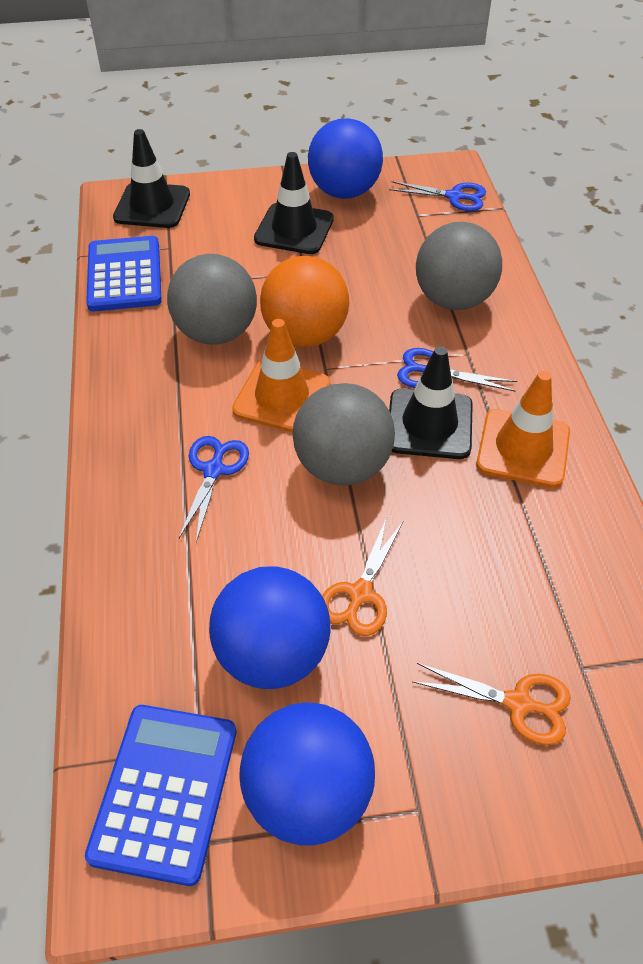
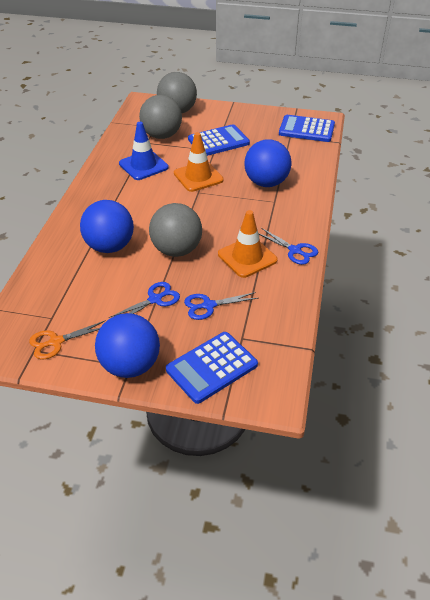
black traffic cone: 3 -> 0
blue calculator: 2 -> 3
blue traffic cone: 0 -> 1
orange ball: 1 -> 0
orange scissors: 2 -> 1

